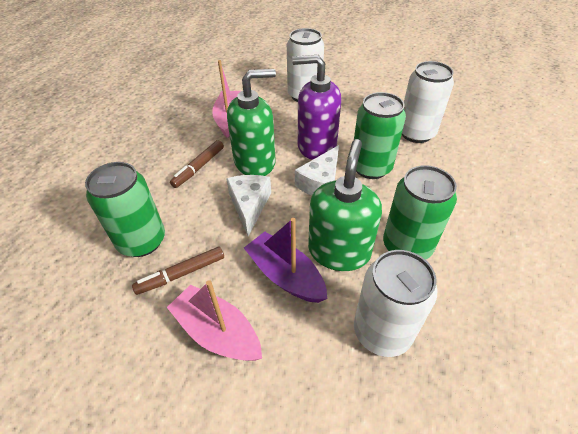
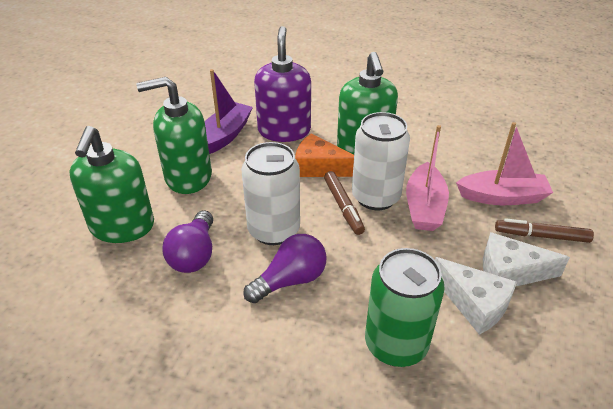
green can: 3 -> 1
green soap dispenser: 2 -> 3
orange cheese: 0 -> 1
purple light bulb: 0 -> 2
white can: 3 -> 2

